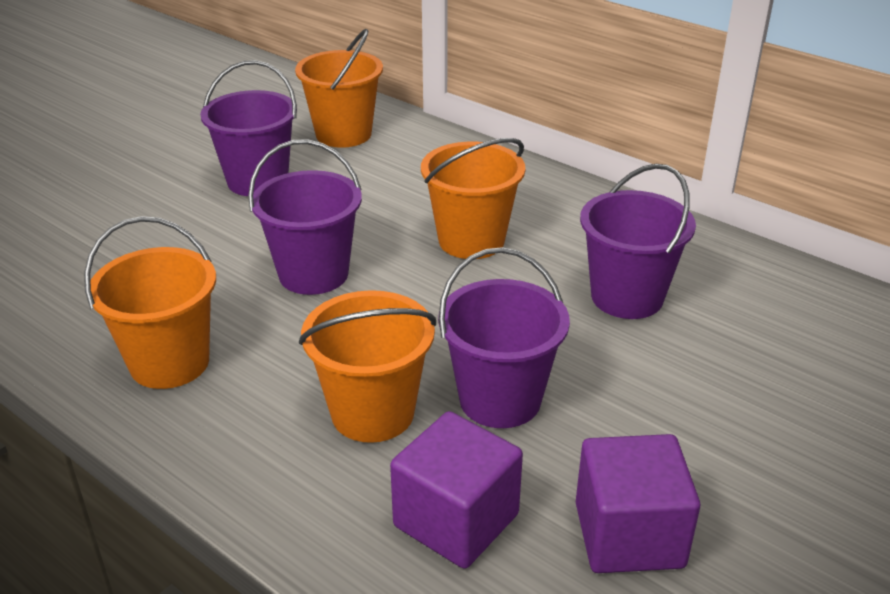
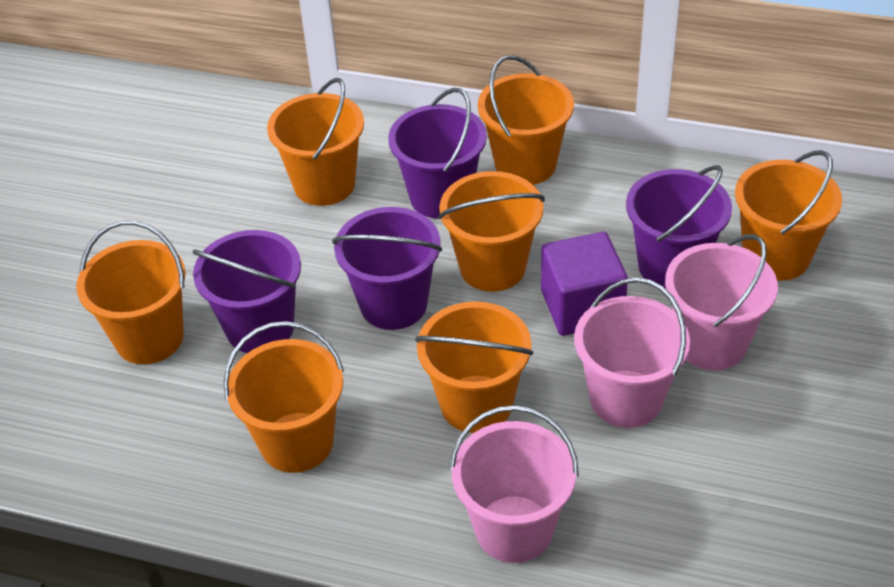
orange bucket: 4 -> 7
pink bucket: 0 -> 3
purple cube: 2 -> 1

